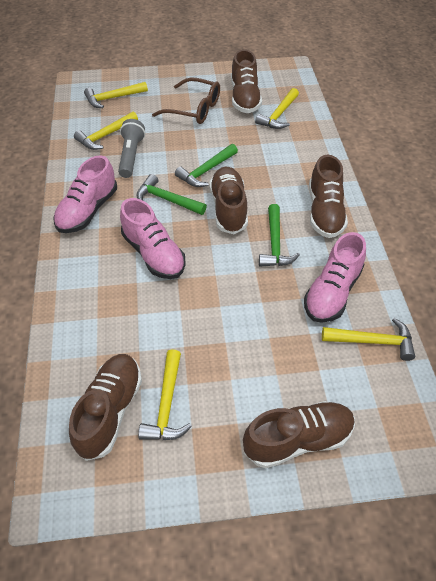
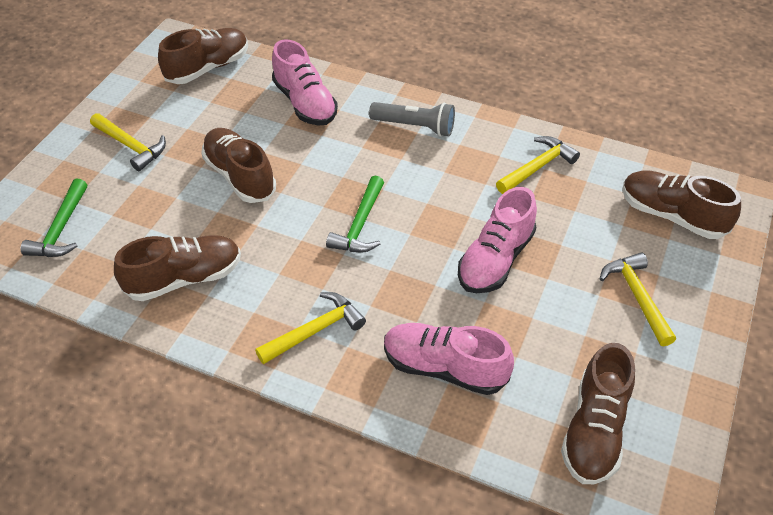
brown glasses: 1 -> 0
green hammer: 3 -> 2
yellow hammer: 5 -> 4

